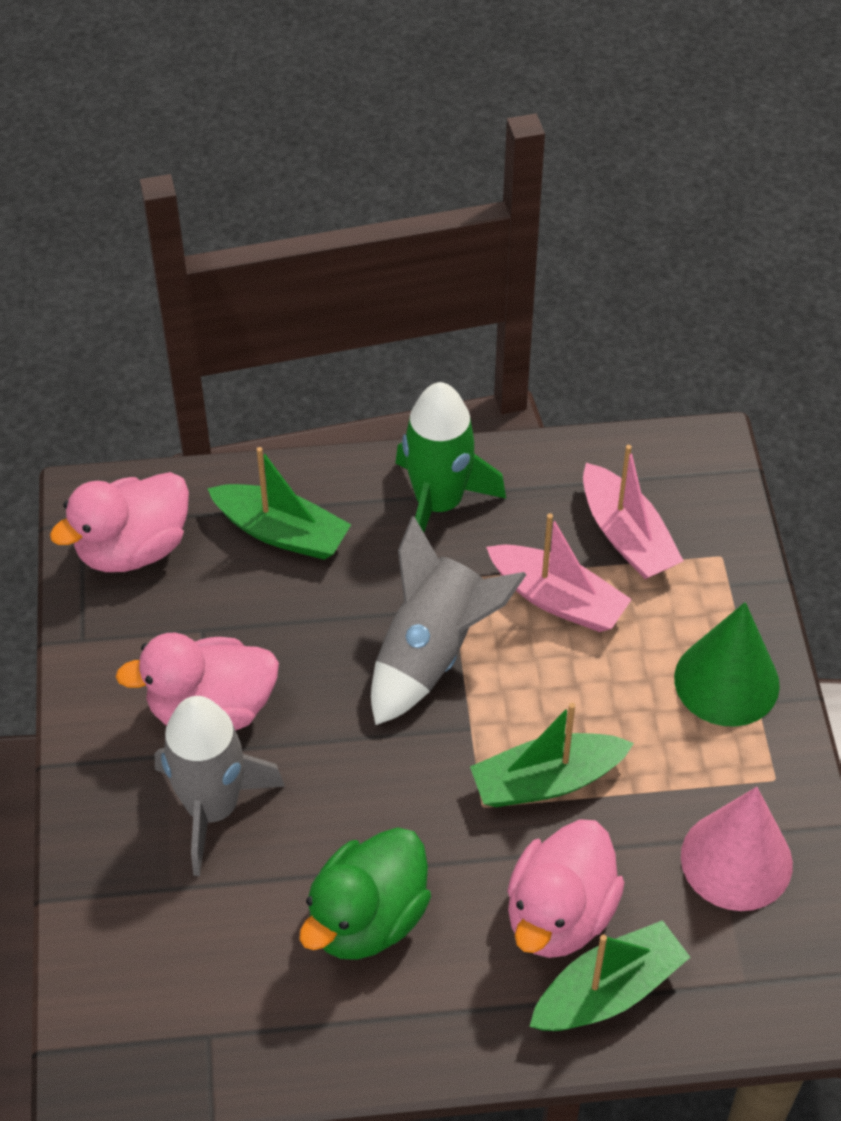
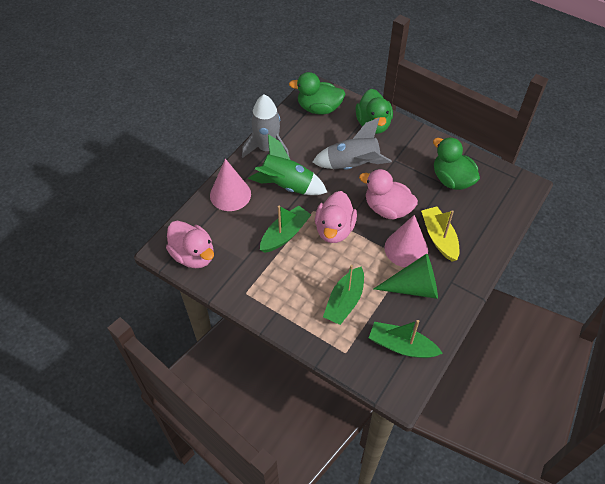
green duck: 1 -> 3
pink boat: 2 -> 0
pink cone: 1 -> 2
yellow boat: 0 -> 1

